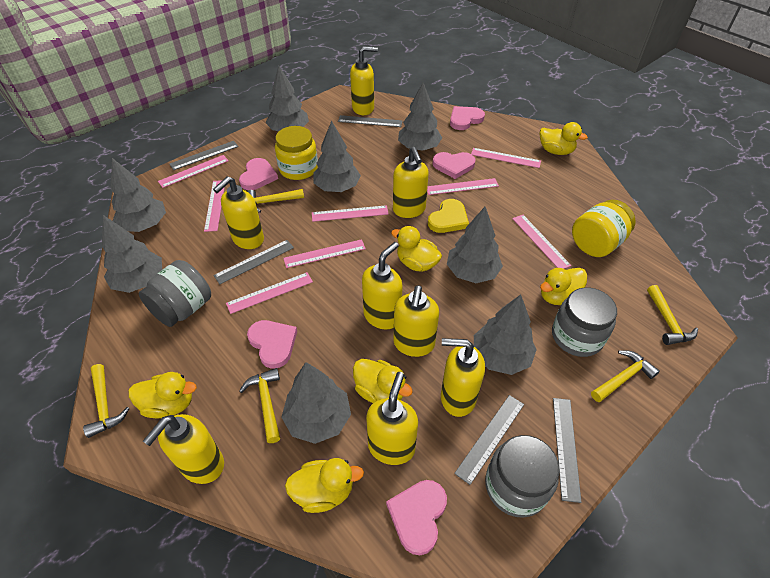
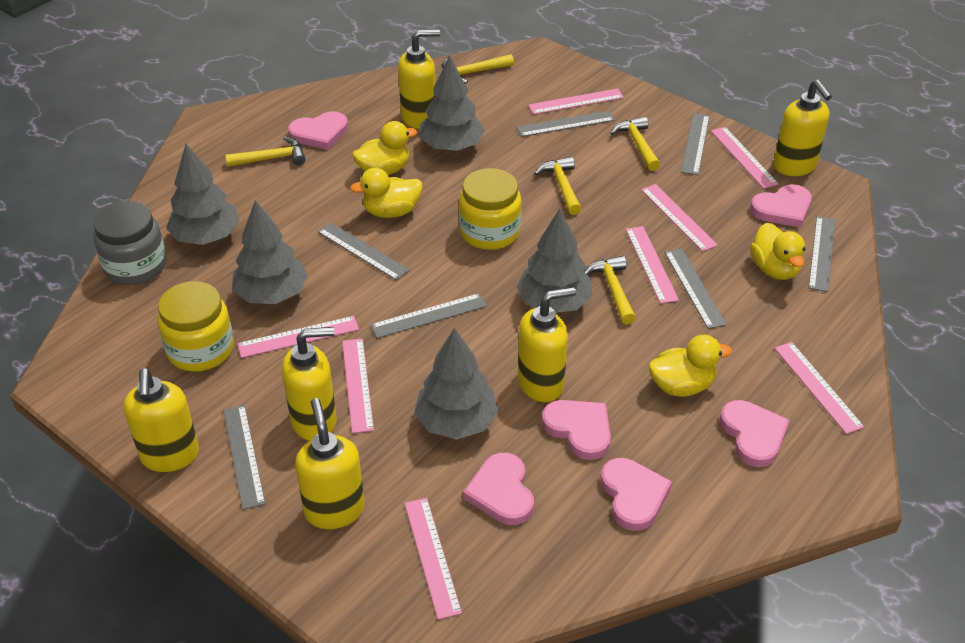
grey jar: 3 -> 1
grey ruler: 5 -> 7
grey tree: 8 -> 5
pink heart: 5 -> 6
yellow duck: 6 -> 4
yellow heart: 1 -> 0
yellow soap dispenser: 8 -> 6

